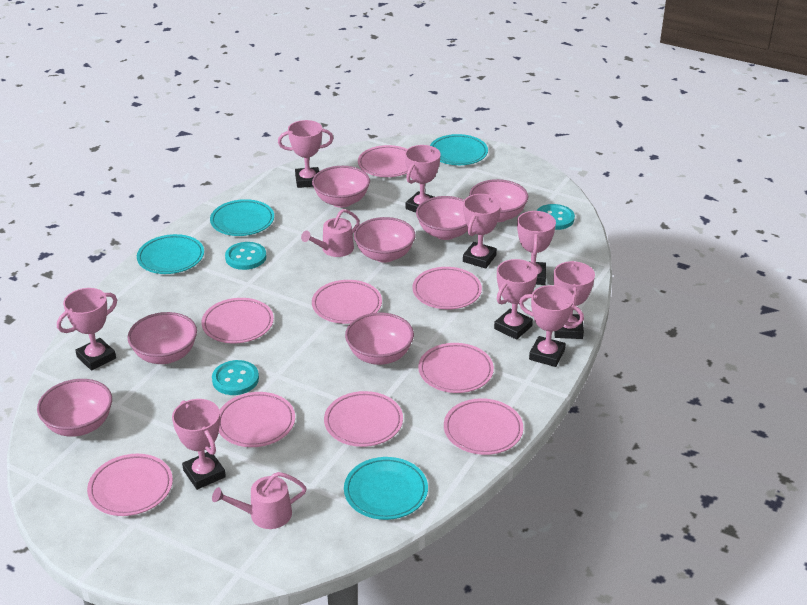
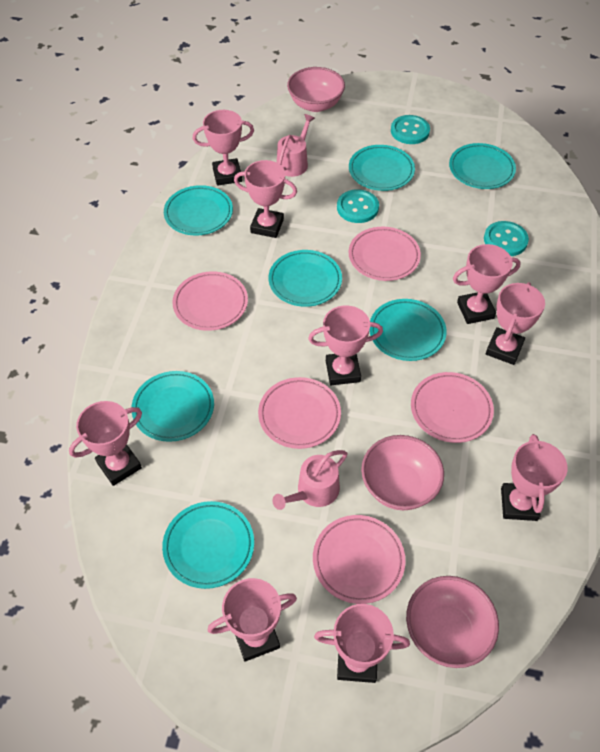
pink bowl: 7 -> 3
pink plate: 9 -> 5
turquoise plate: 4 -> 7

